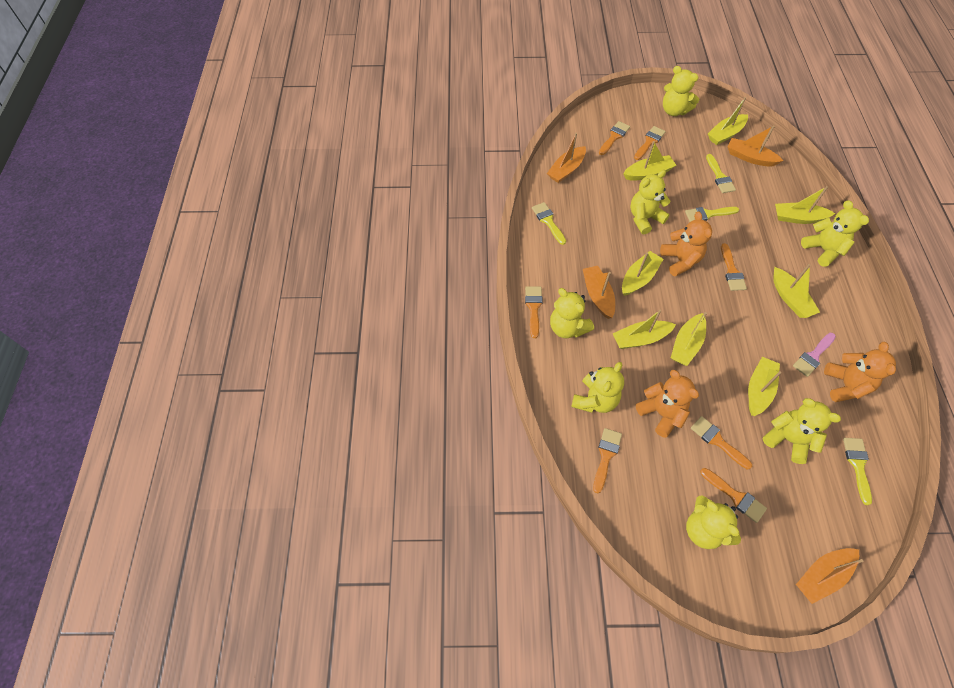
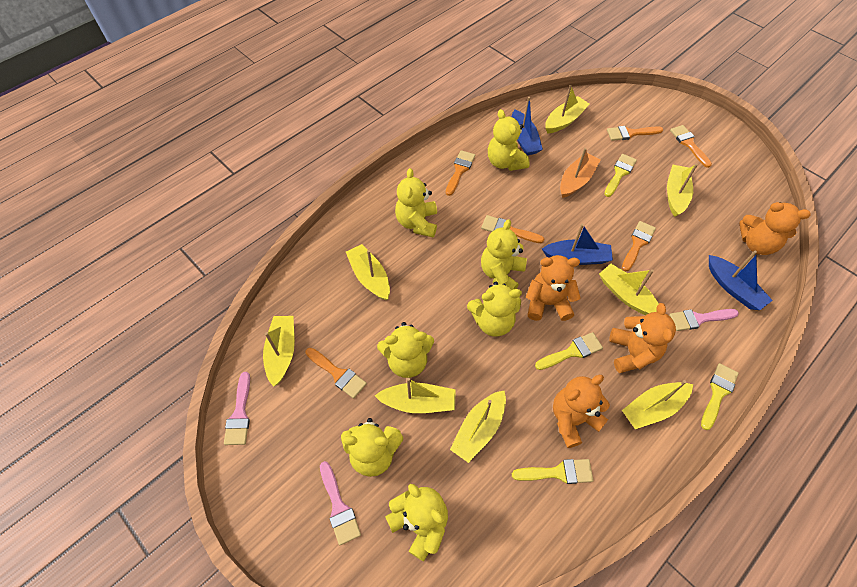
blue boat: 0 -> 3
orange boat: 4 -> 1
orange brush: 7 -> 6
orange teddy bear: 3 -> 4
pink brush: 1 -> 3

